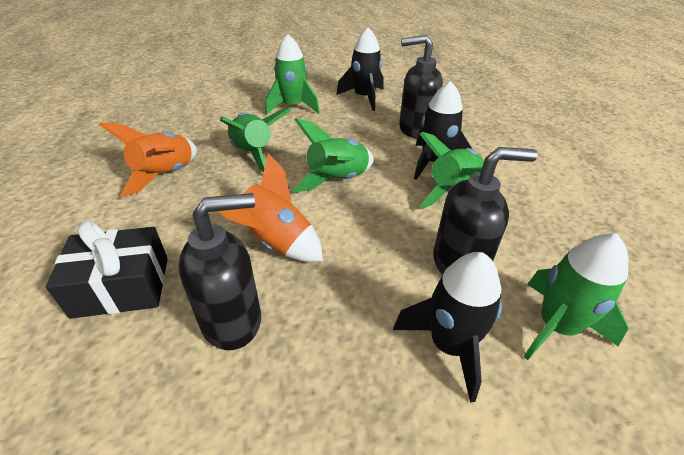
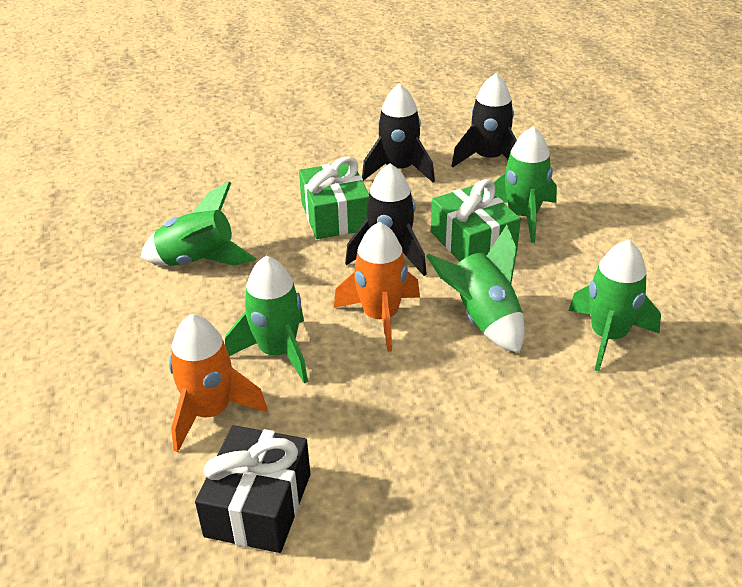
black soap dispenser: 3 -> 0
green gift: 0 -> 2

